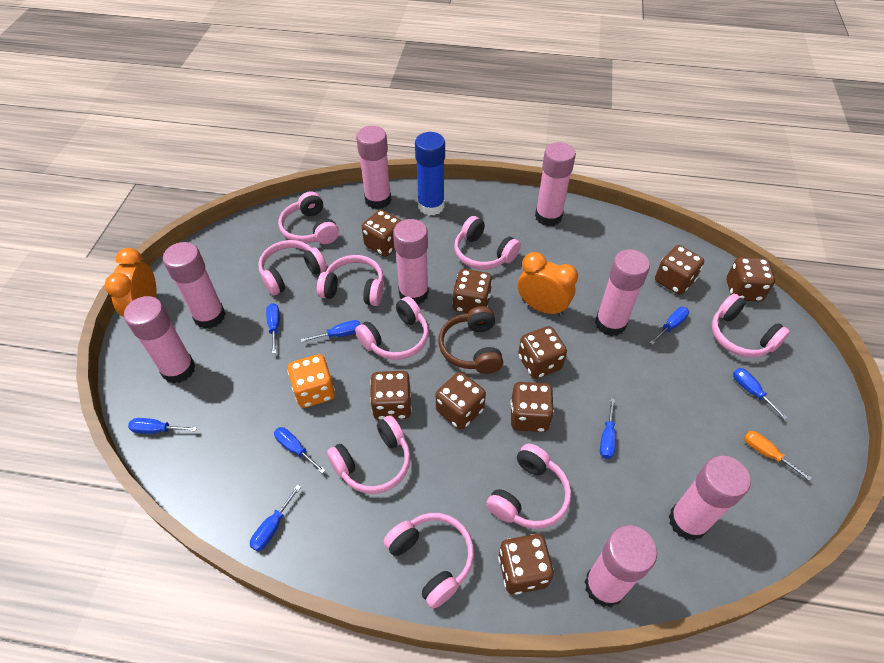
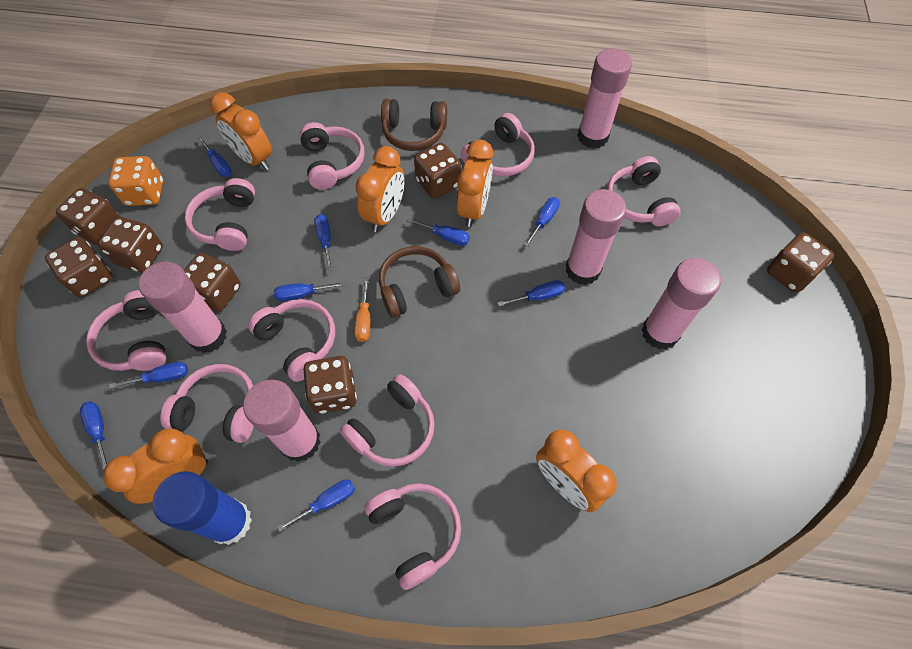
blue screwdriver: 8 -> 9
brown dice: 9 -> 7
brown headphones: 1 -> 2
orange clock: 2 -> 5
pink glue stick: 8 -> 5

